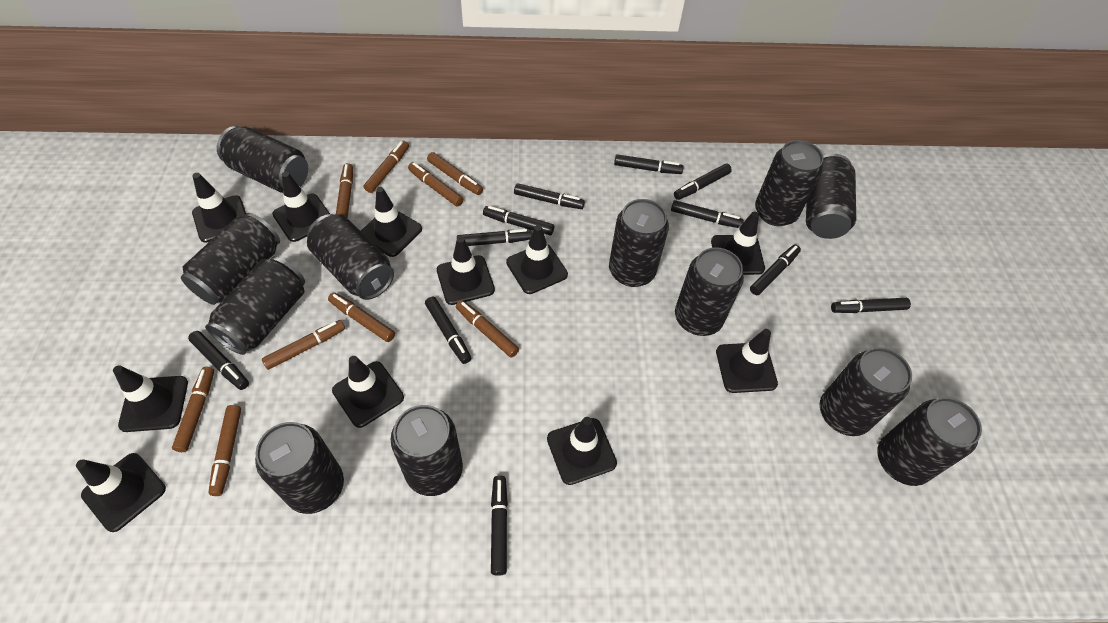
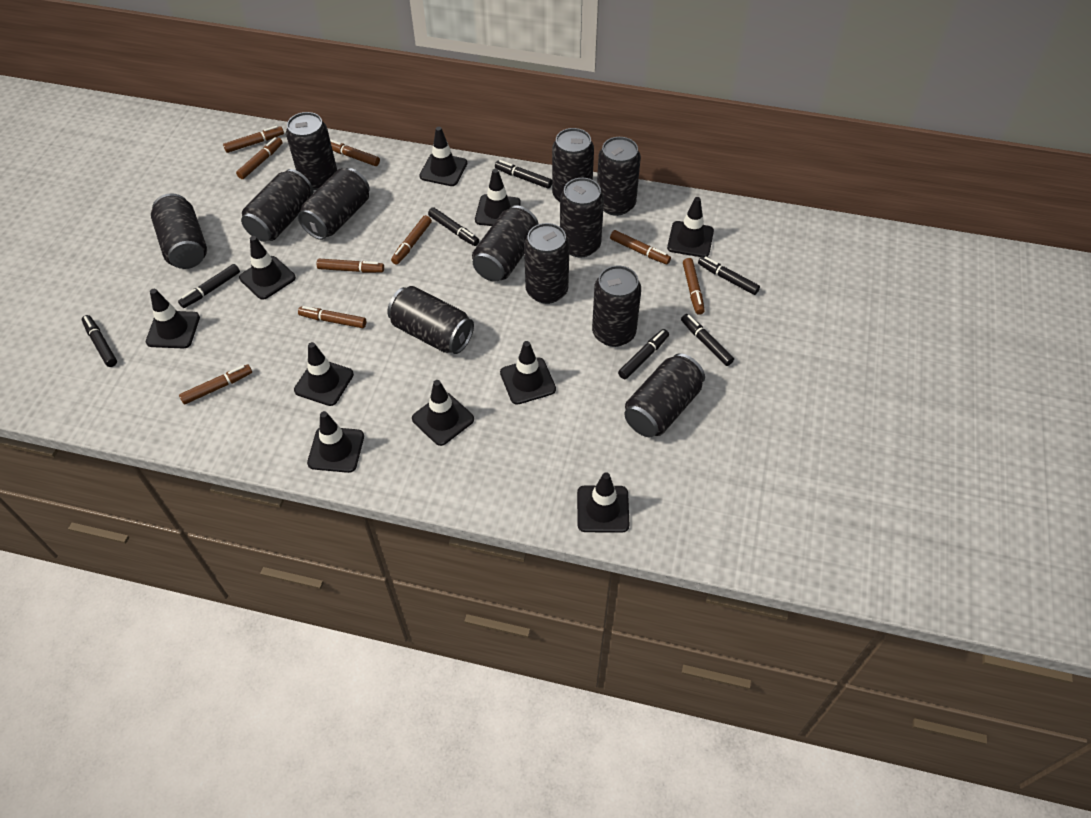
black marker: 11 -> 7
black traffic cone: 11 -> 10

